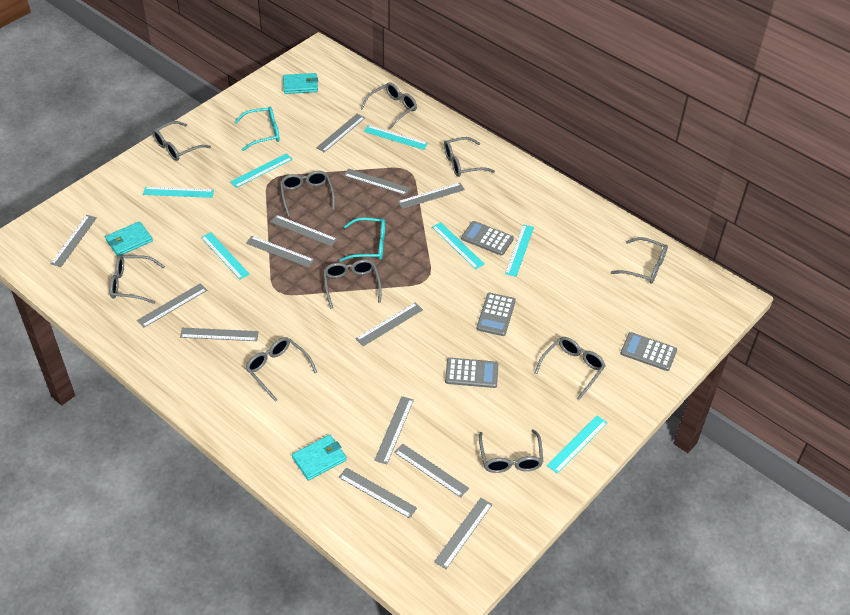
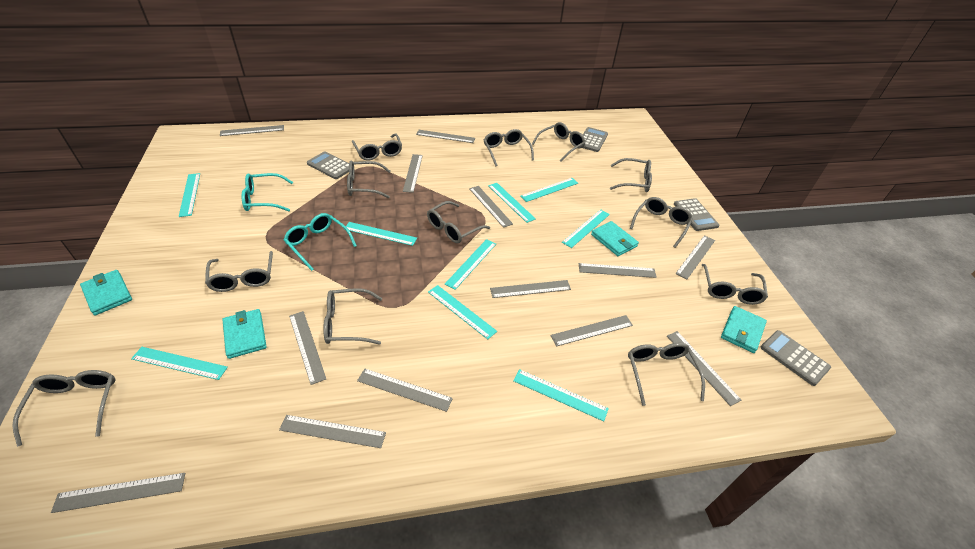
grey glasses: 10 -> 12
turquoise ruler: 7 -> 9
turquoise wallet: 3 -> 4

